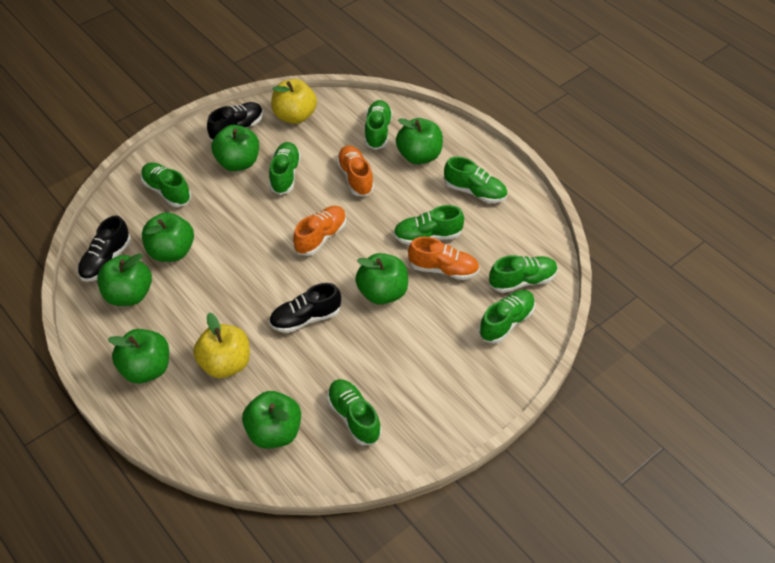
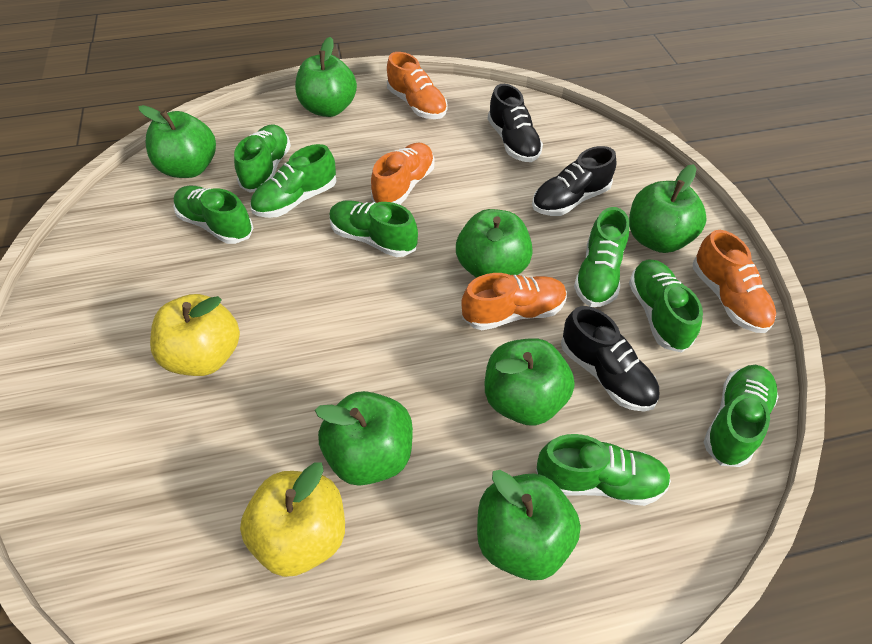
orange shoe: 3 -> 4

